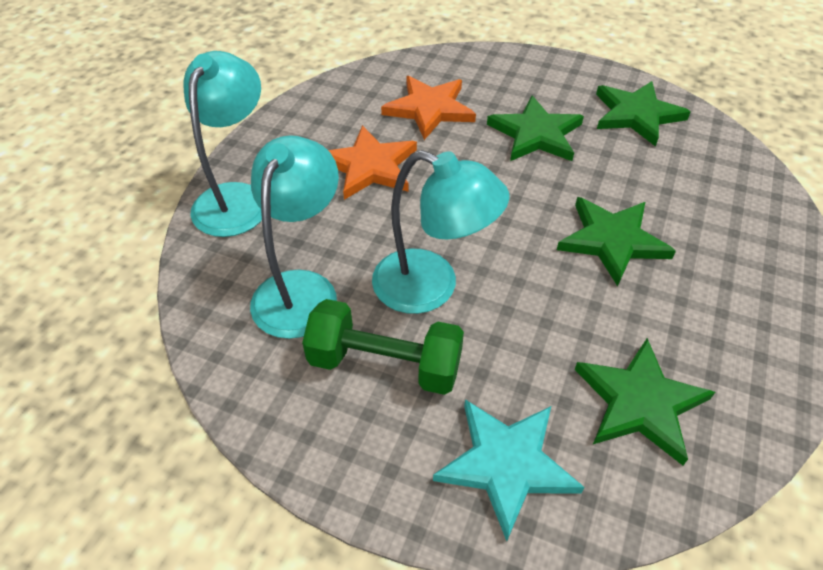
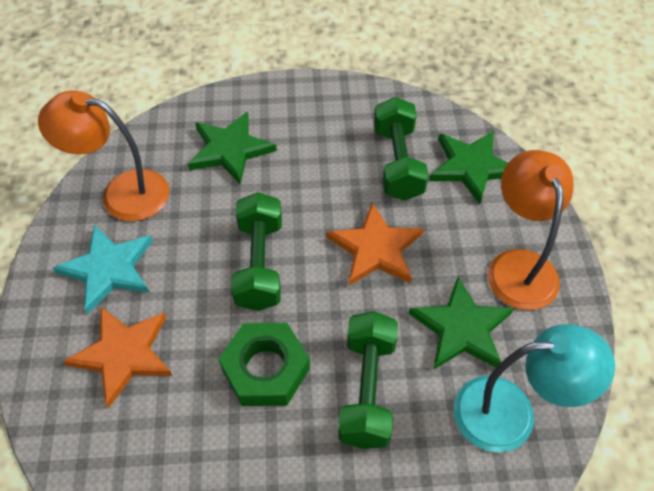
green dumbbell: 1 -> 3
green nut: 0 -> 1
green star: 4 -> 3
orange lamp: 0 -> 2
turquoise lamp: 3 -> 1

